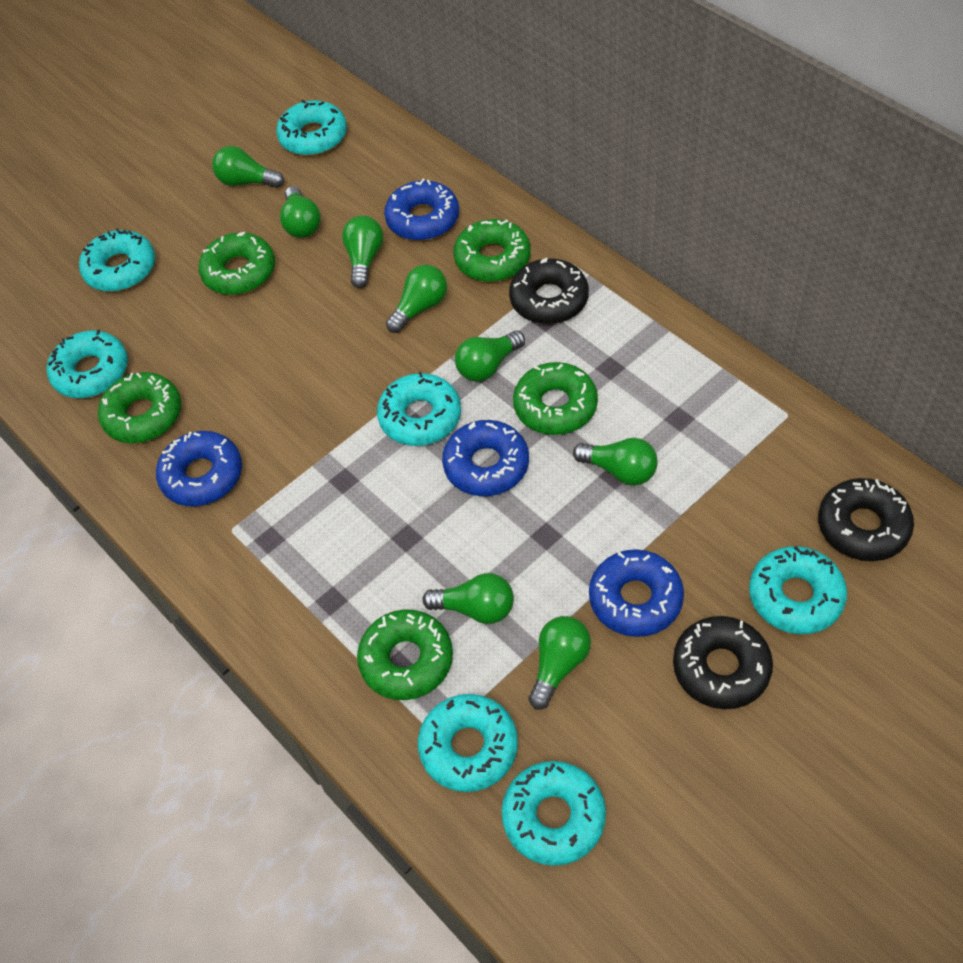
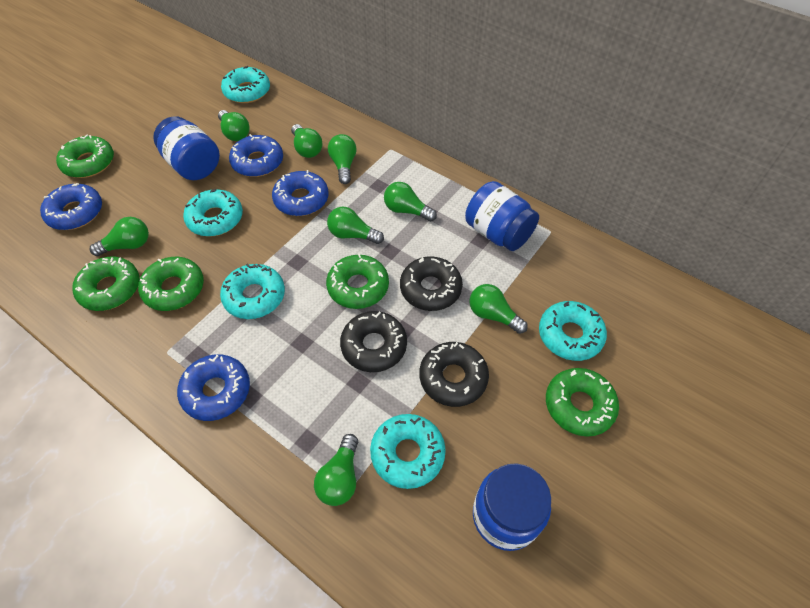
blue jar: 0 -> 3
turquoise donut: 7 -> 5

